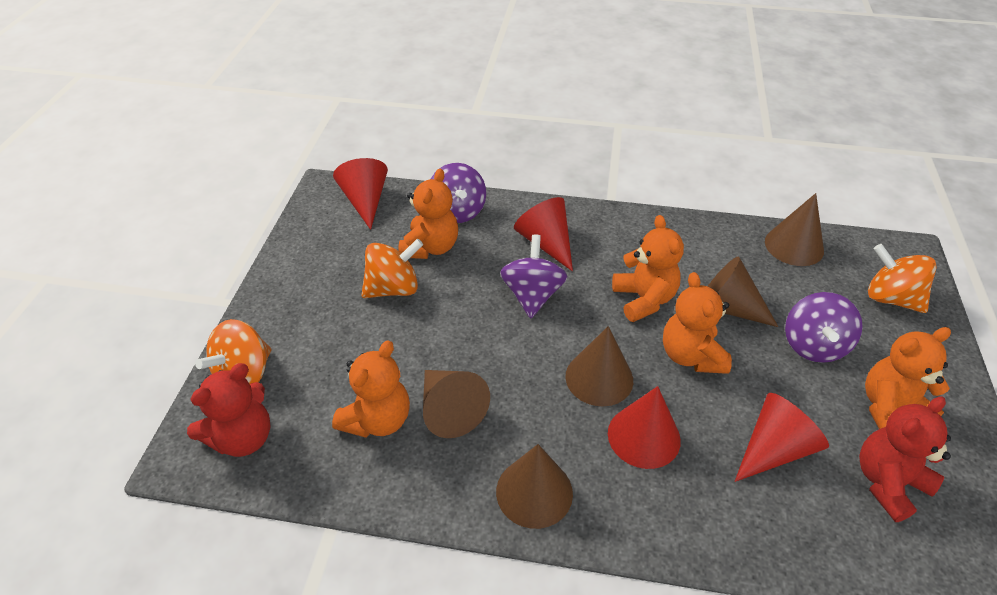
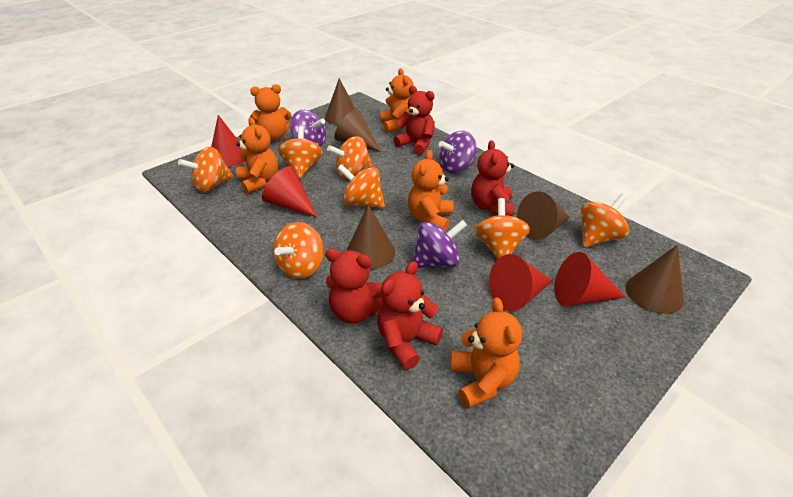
orange spinning top: 3 -> 7
red teddy bear: 2 -> 4

